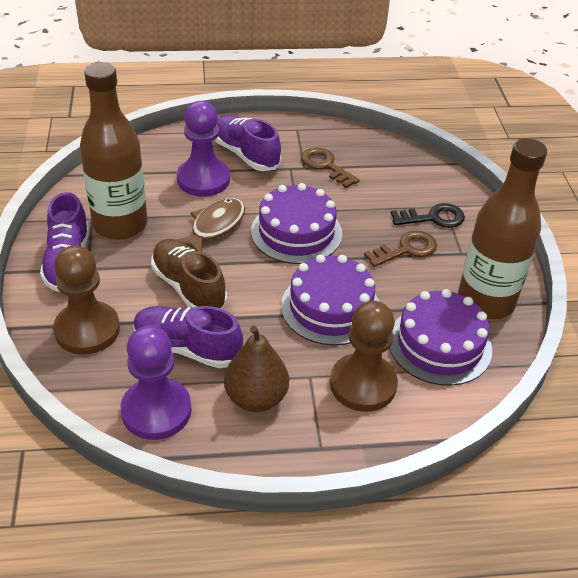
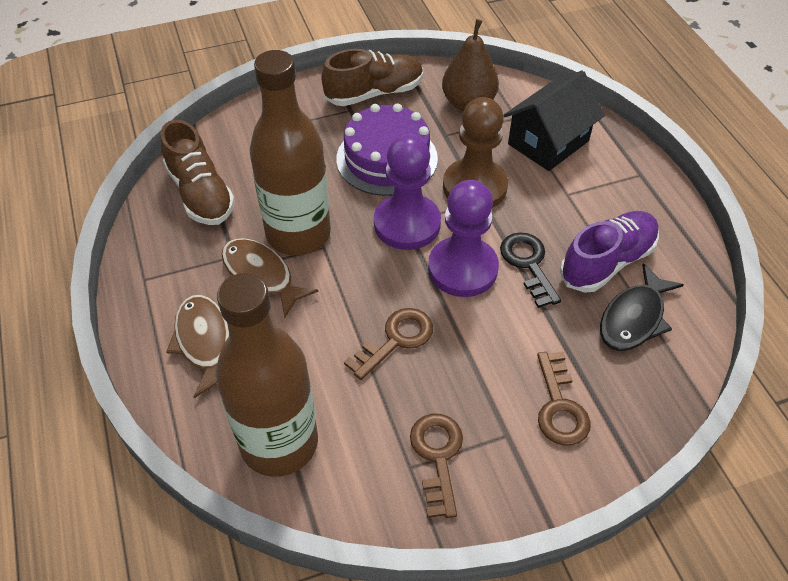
black fish: 0 -> 1
black house: 0 -> 1
brown fish: 1 -> 2
brown key: 2 -> 3
brown pawn: 2 -> 1
brown shoe: 1 -> 2
purple cake: 3 -> 1
purple shoe: 3 -> 1

